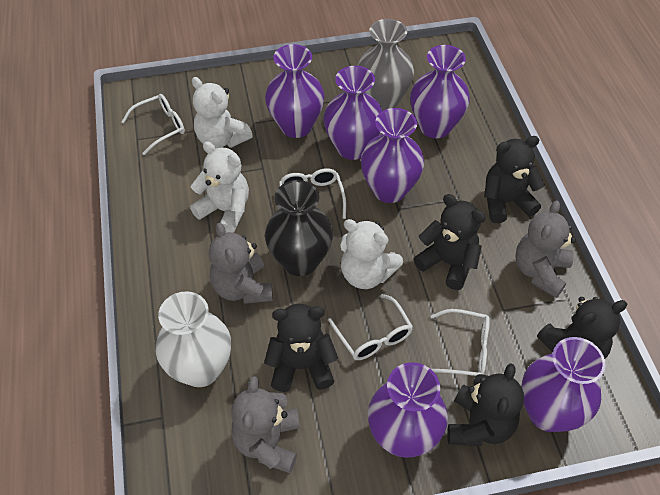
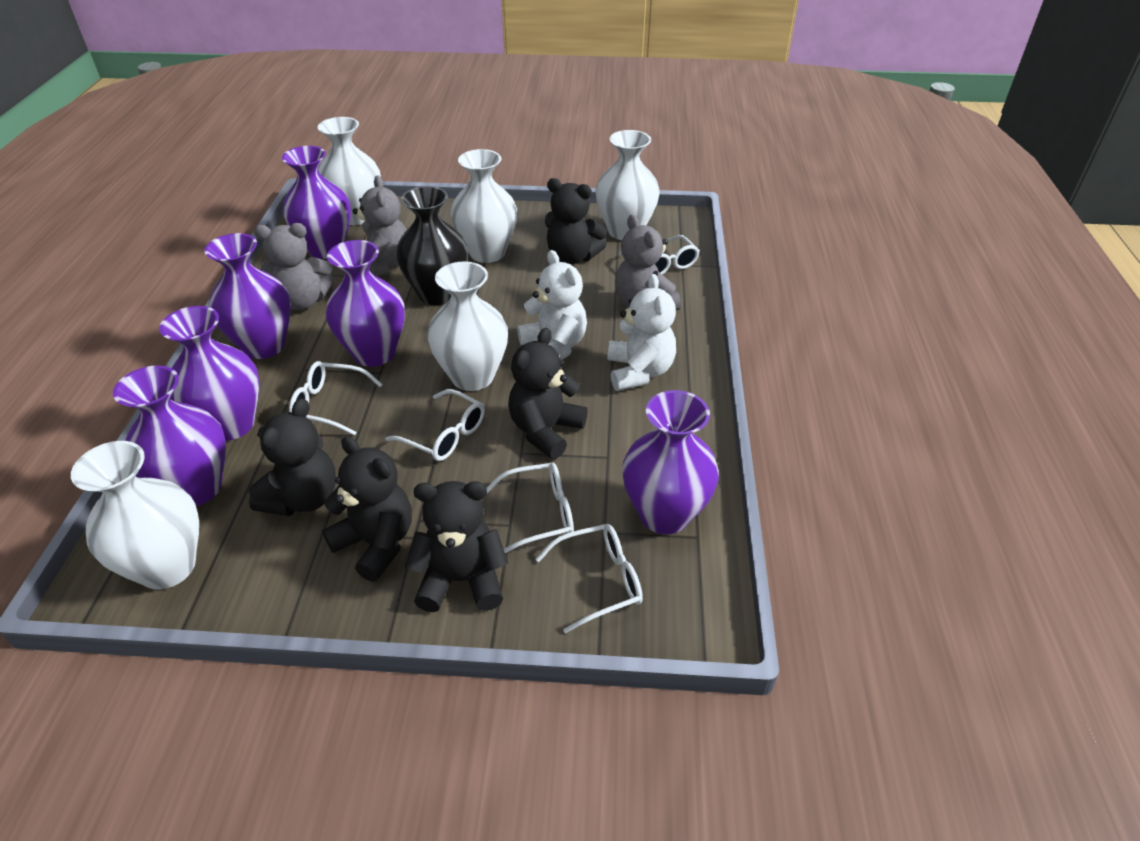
grey vase: 1 -> 0
white glasses: 4 -> 5
white teddy bear: 3 -> 2
white vase: 1 -> 5

